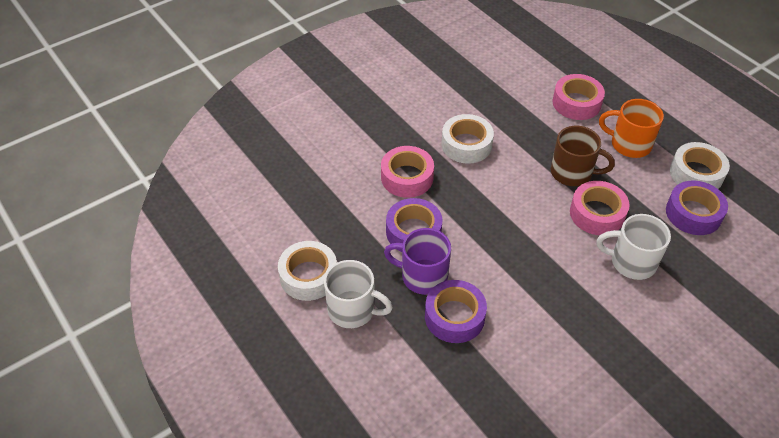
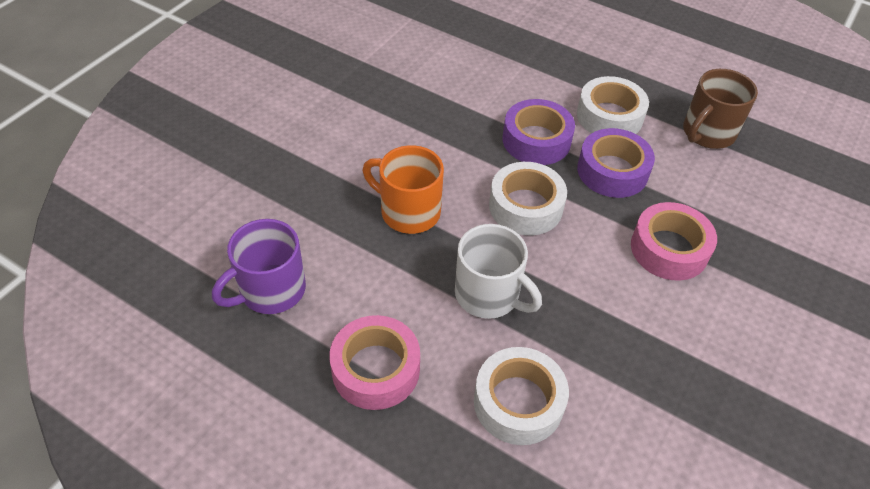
pink tape: 3 -> 2
purple tape: 3 -> 2
white mug: 2 -> 1

